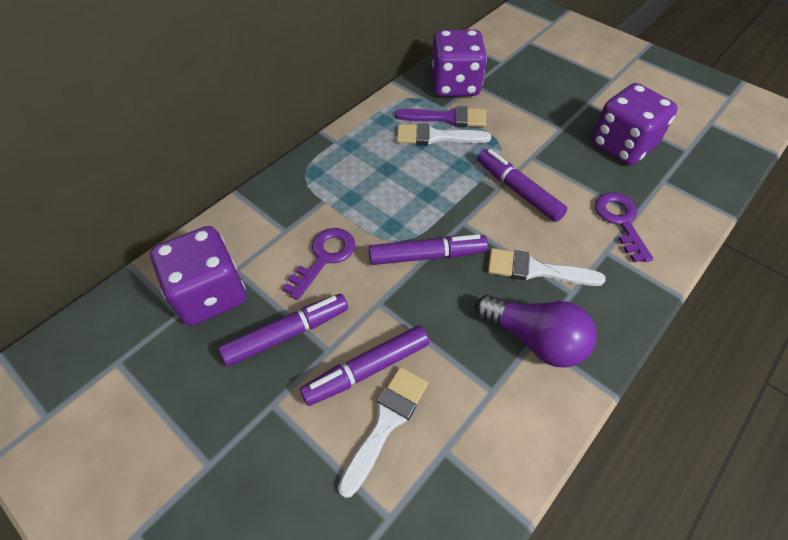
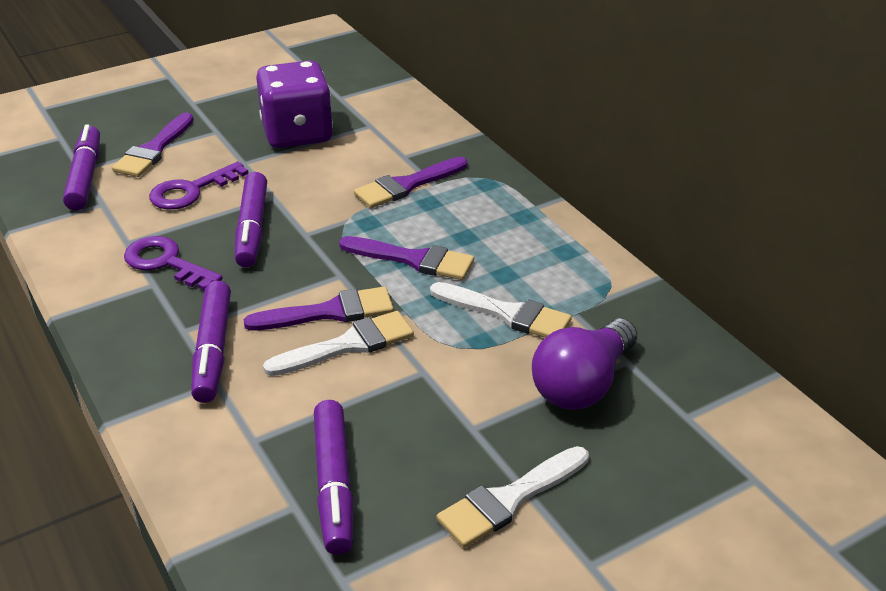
purple brush: 1 -> 4
purple dice: 3 -> 1

